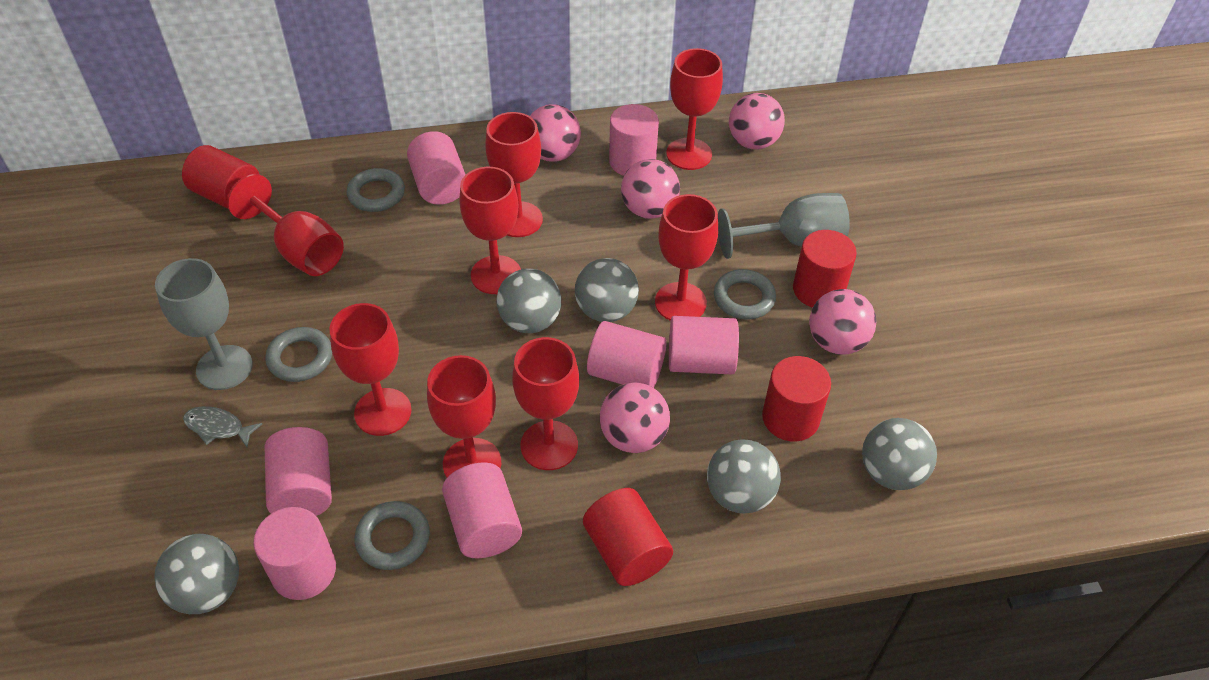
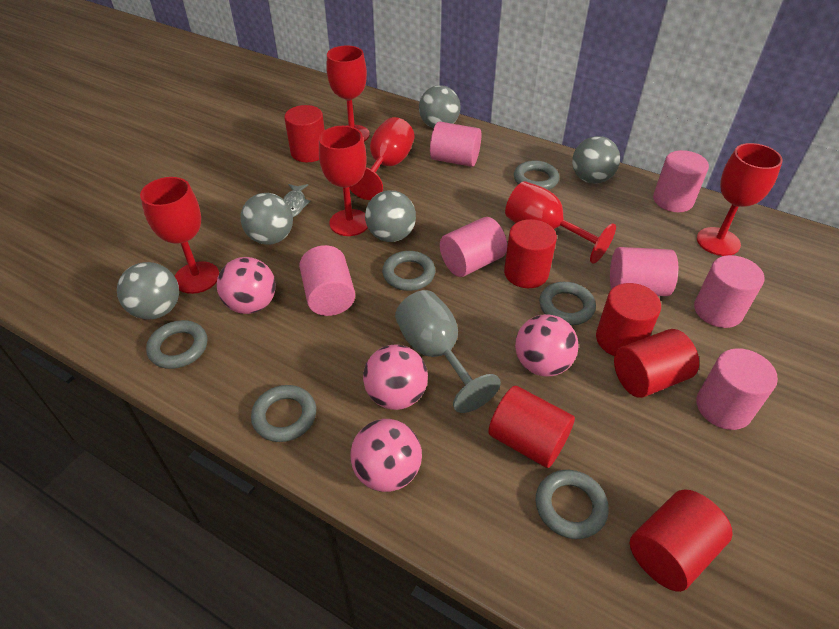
grey goblet: 2 -> 1
grey ring: 4 -> 6
pink ball: 5 -> 4
red cylinder: 4 -> 6
red goblet: 8 -> 6

